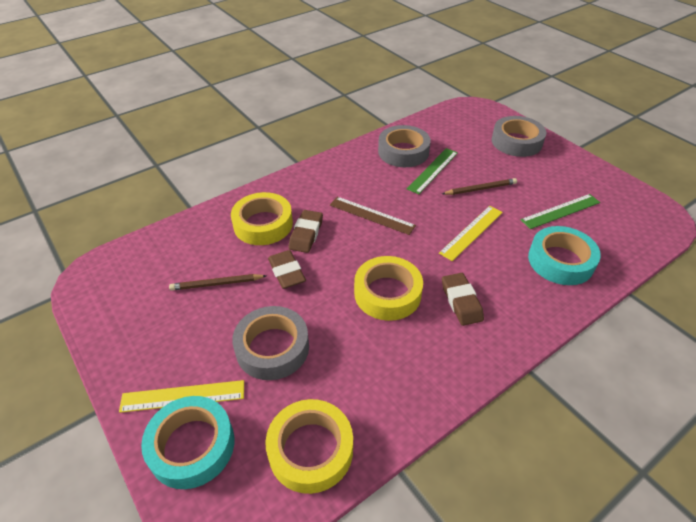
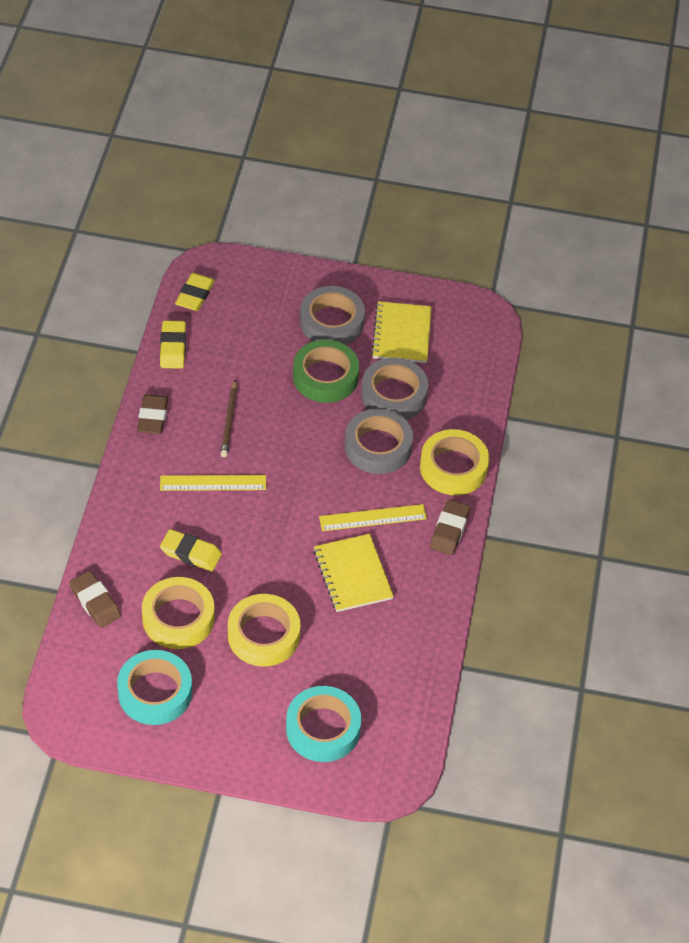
brown pencil: 2 -> 1
brown ruler: 1 -> 0
green ruler: 2 -> 0
green tape: 0 -> 1
yellow eraser: 0 -> 3
yellow notebook: 0 -> 2

